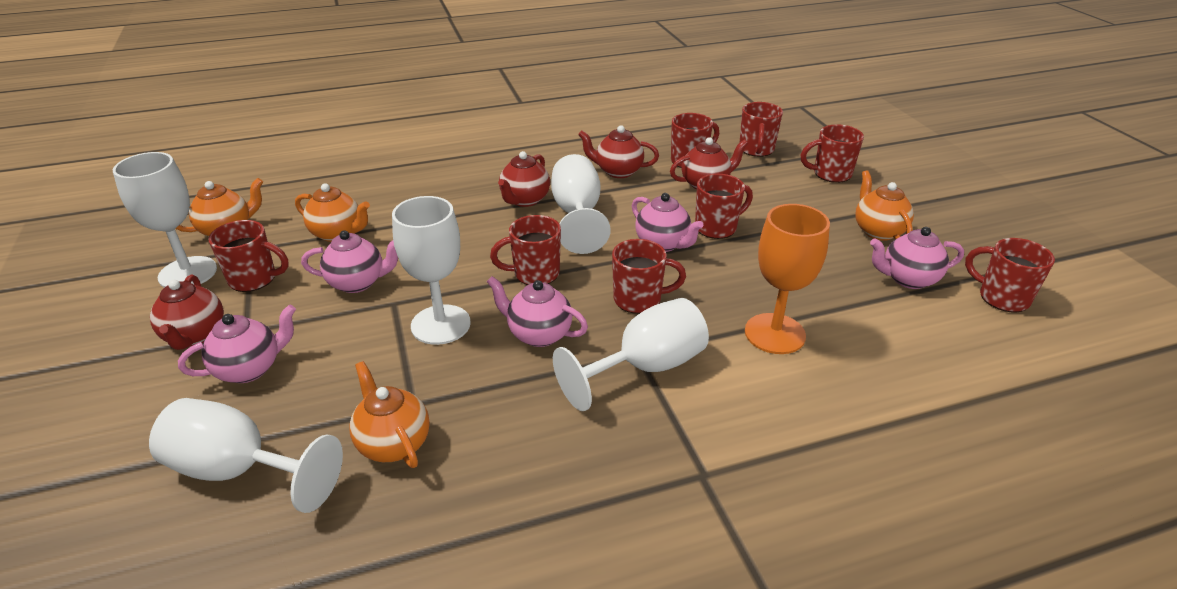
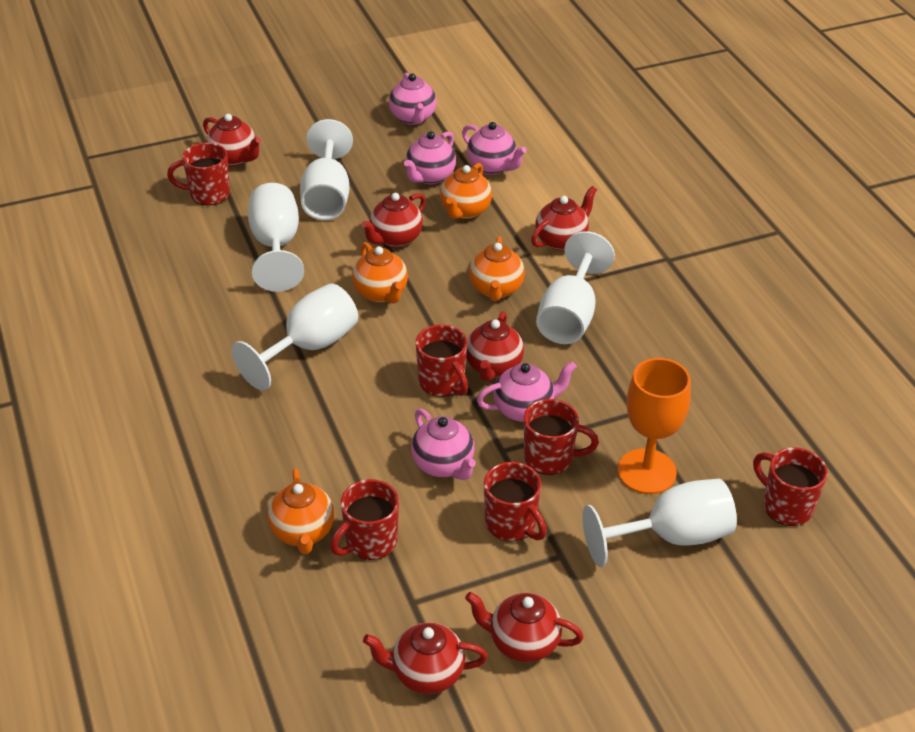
red mug: 8 -> 6
red teapot: 4 -> 6

